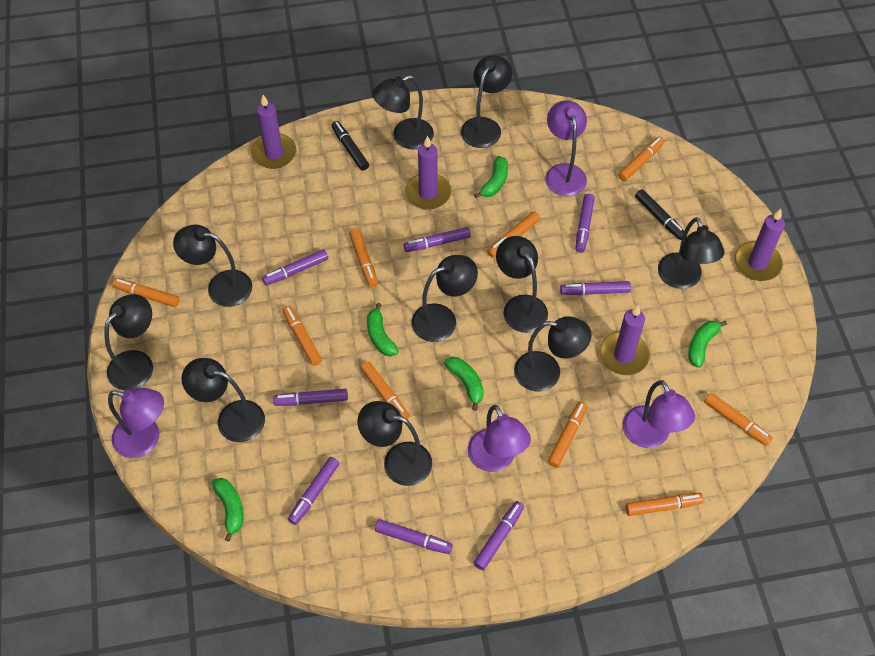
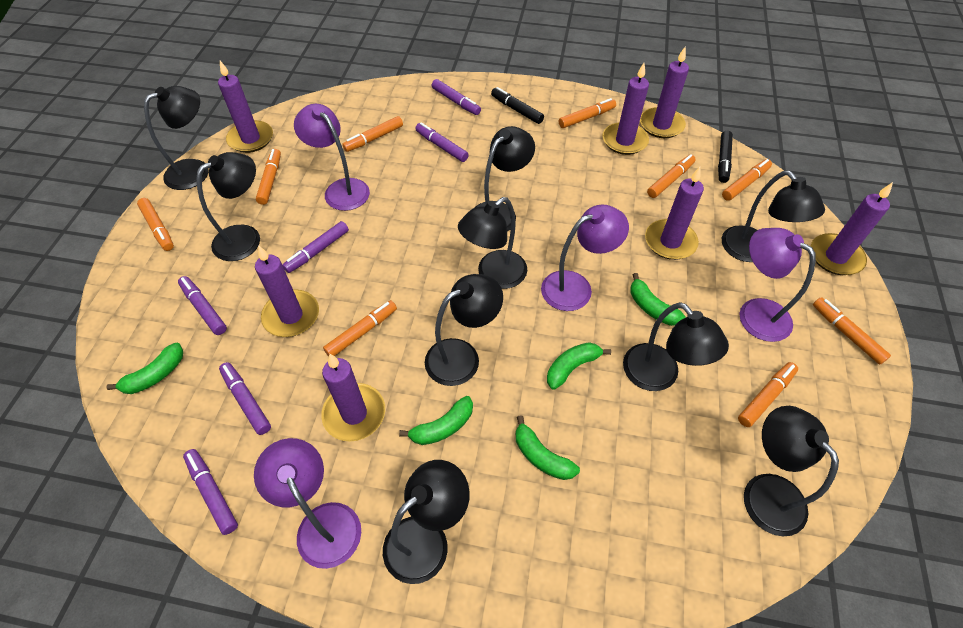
black lamp: 10 -> 9
purple candle: 4 -> 7
purple marker: 8 -> 6

